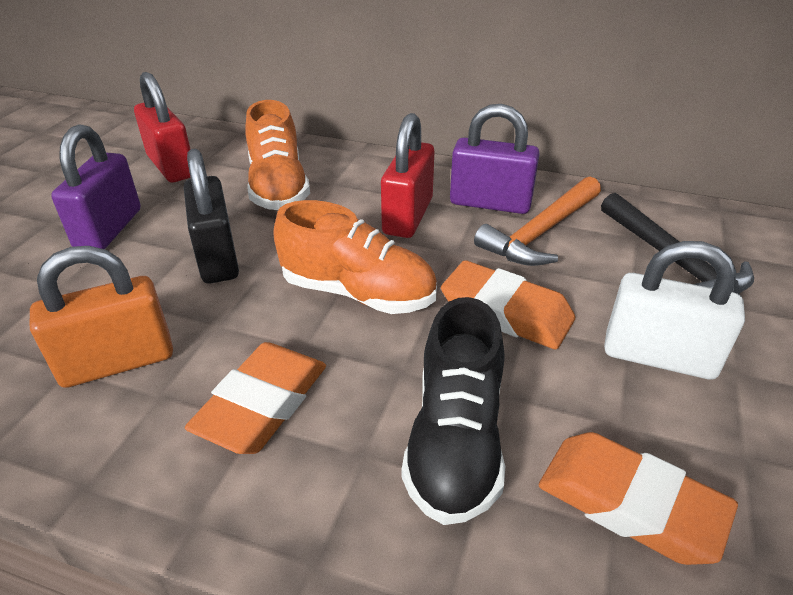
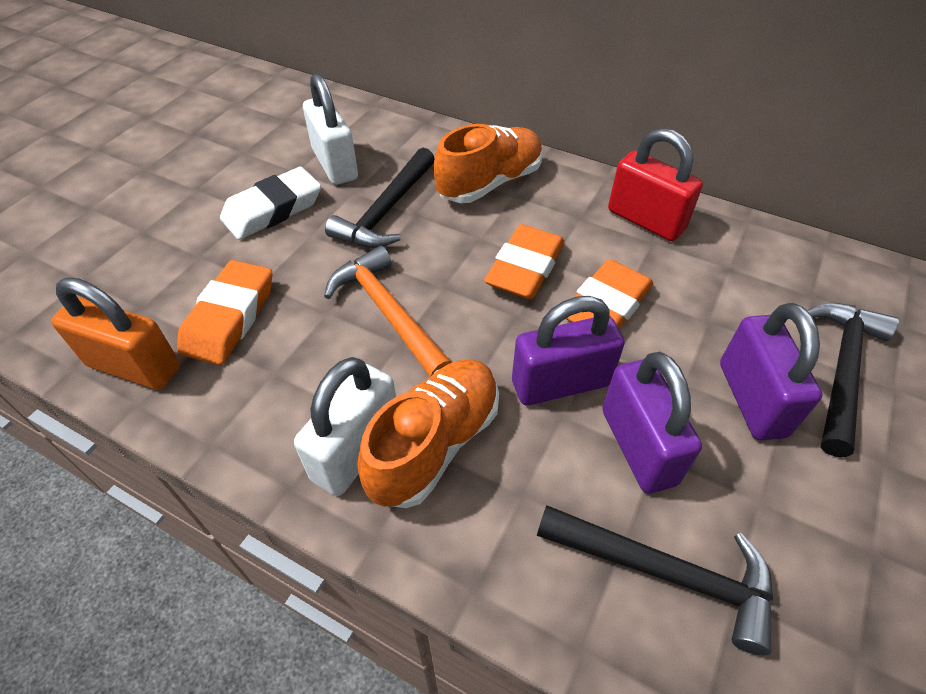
black hammer: 1 -> 3
black padlock: 1 -> 0
black shoe: 1 -> 0
purple padlock: 2 -> 3
red padlock: 2 -> 1
white eraser: 0 -> 1
white padlock: 1 -> 2

